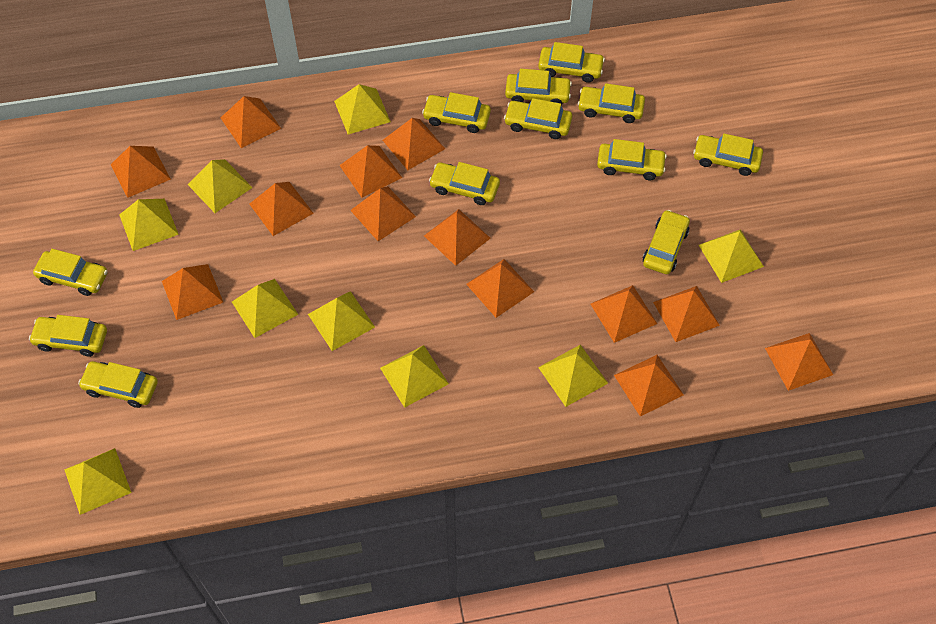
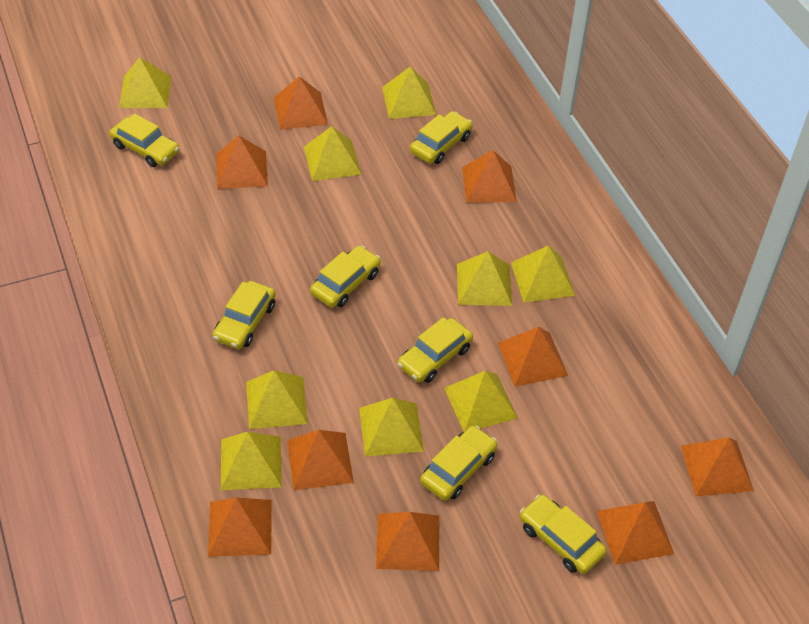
orange pyramid: 13 -> 9
yellow car: 12 -> 7

